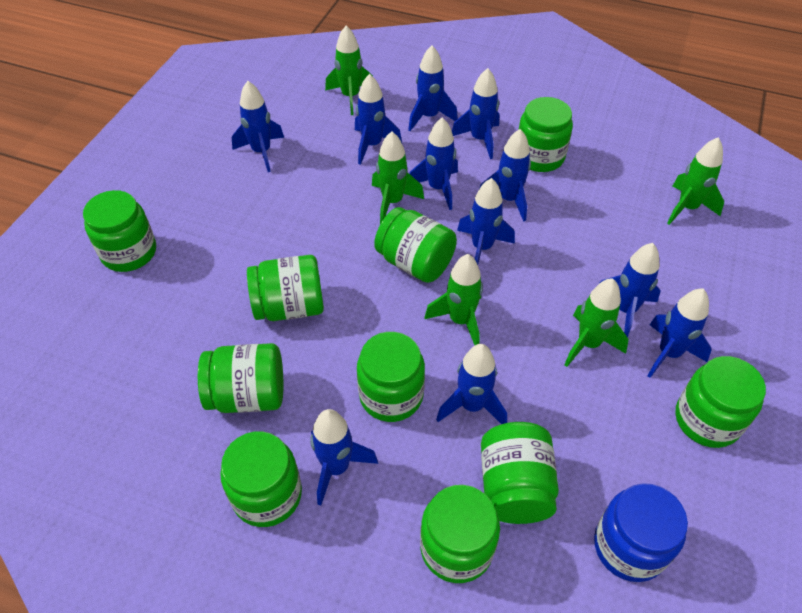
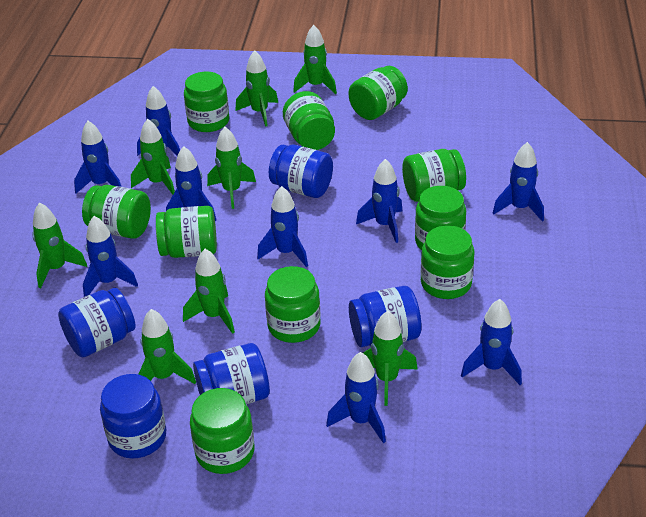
blue jar: 1 -> 5
blue rocket: 11 -> 9
green rocket: 5 -> 8

